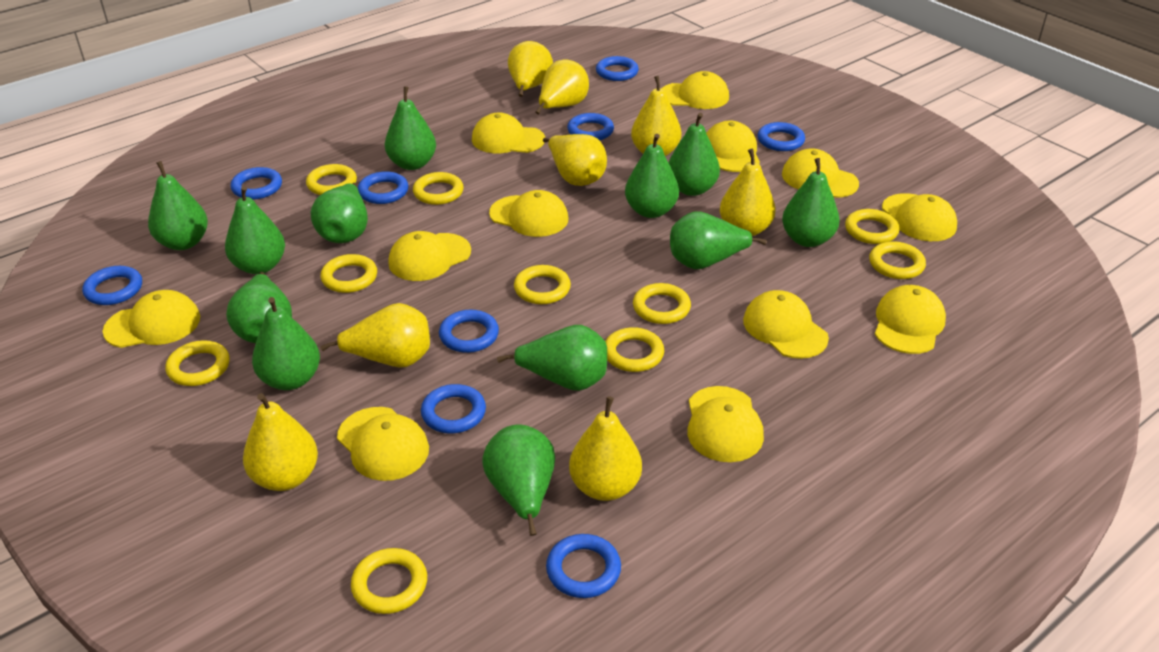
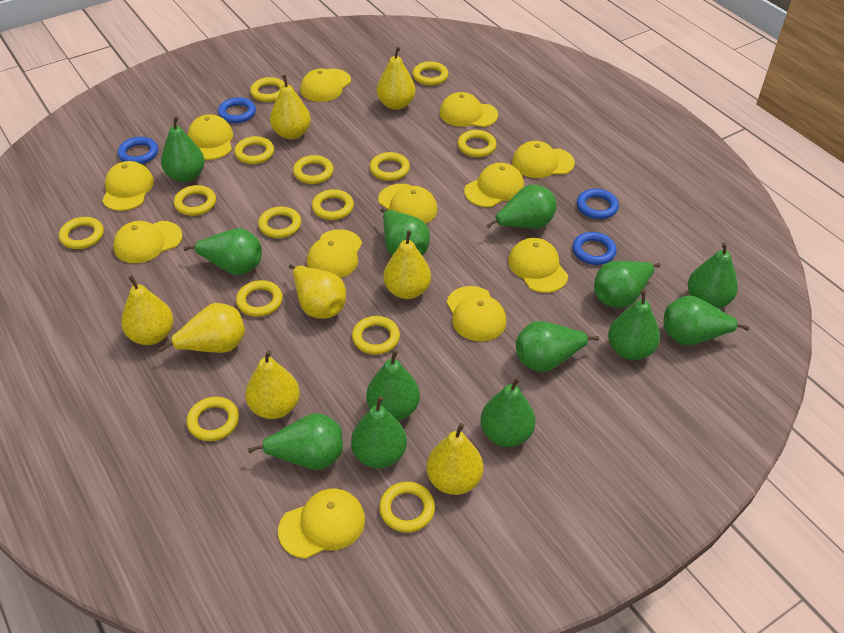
blue ring: 9 -> 4
green pear: 12 -> 13
yellow ring: 10 -> 14

